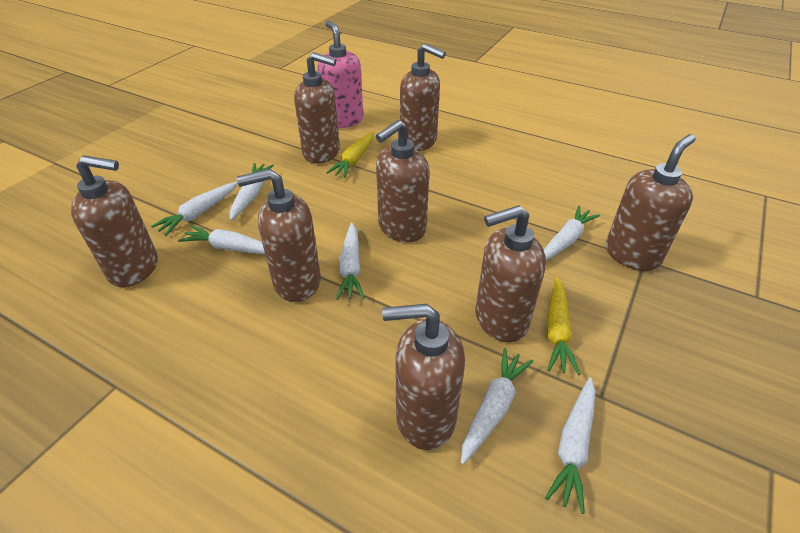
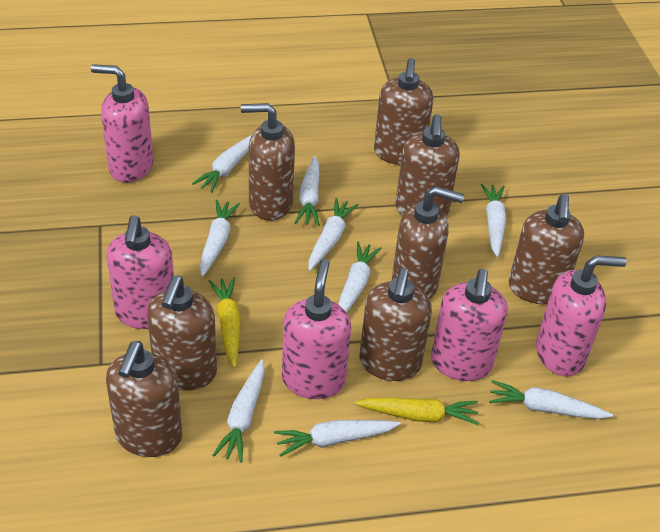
pink soap dispenser: 1 -> 5
white carrot: 7 -> 9

